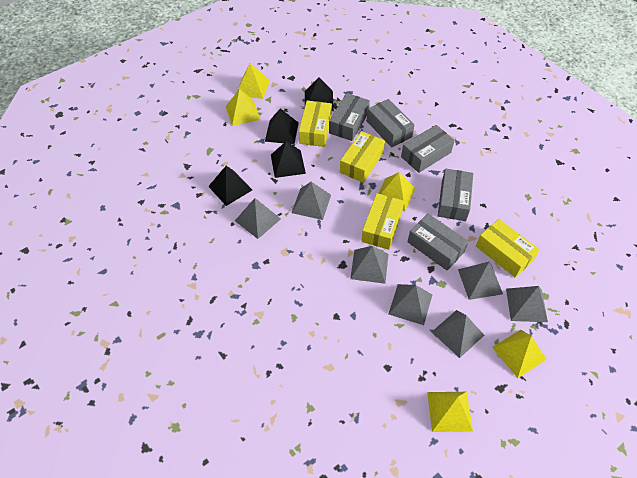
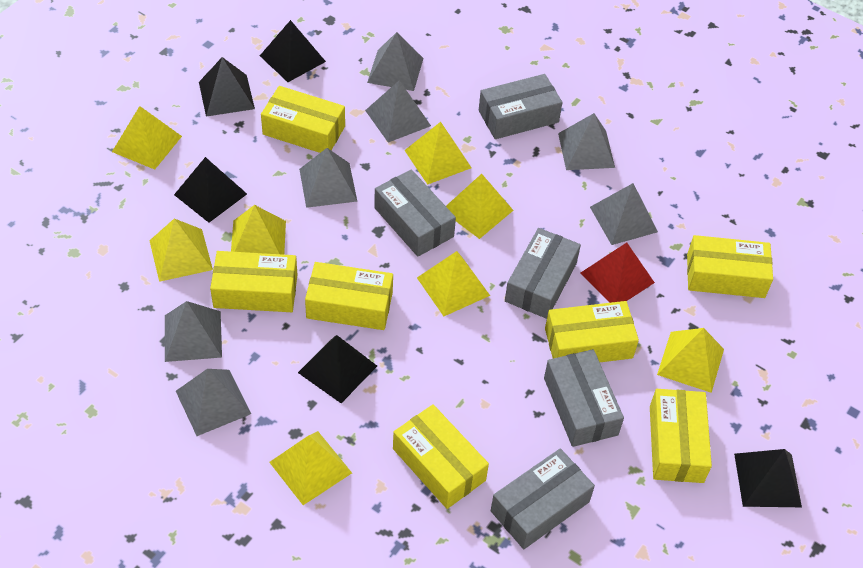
black pyramid: 4 -> 5
red pyramid: 0 -> 1
yellow box: 4 -> 7
yellow pyramid: 5 -> 8

